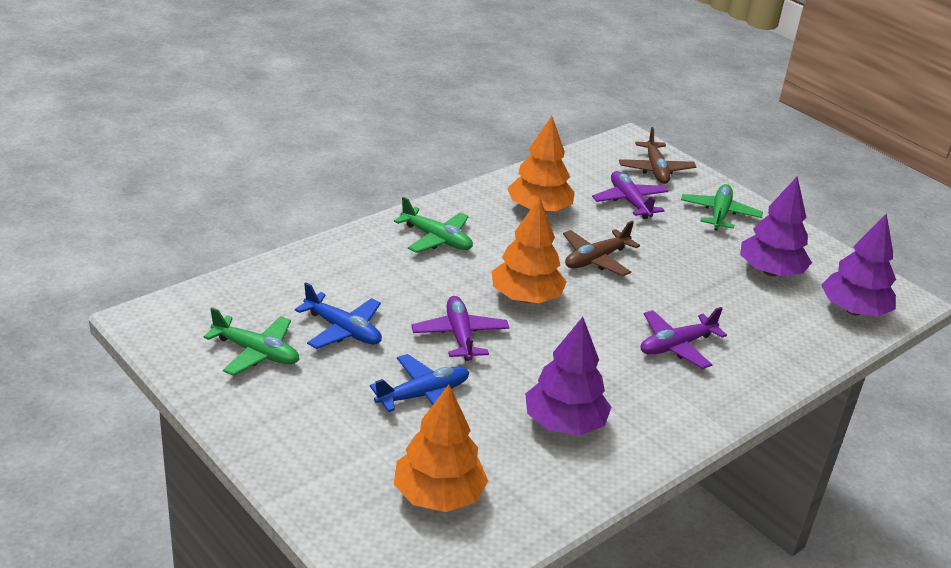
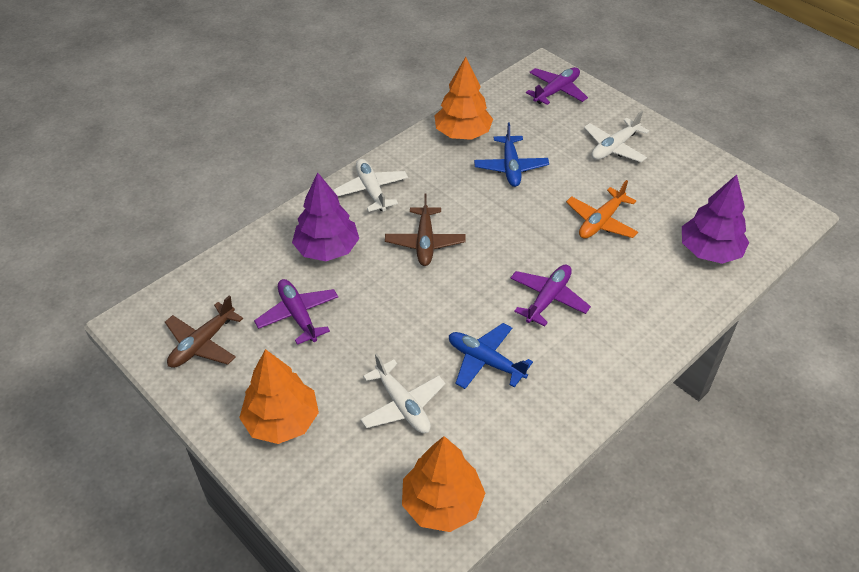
green plane: 3 -> 0
orange plane: 0 -> 1
purple tree: 3 -> 2
white plane: 0 -> 3

